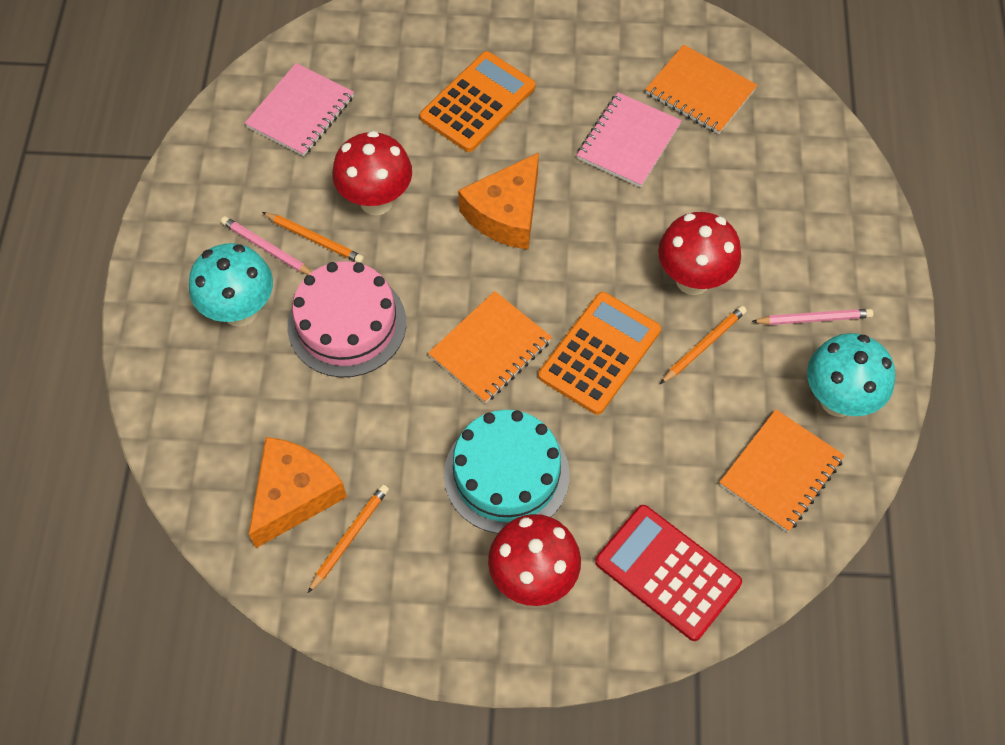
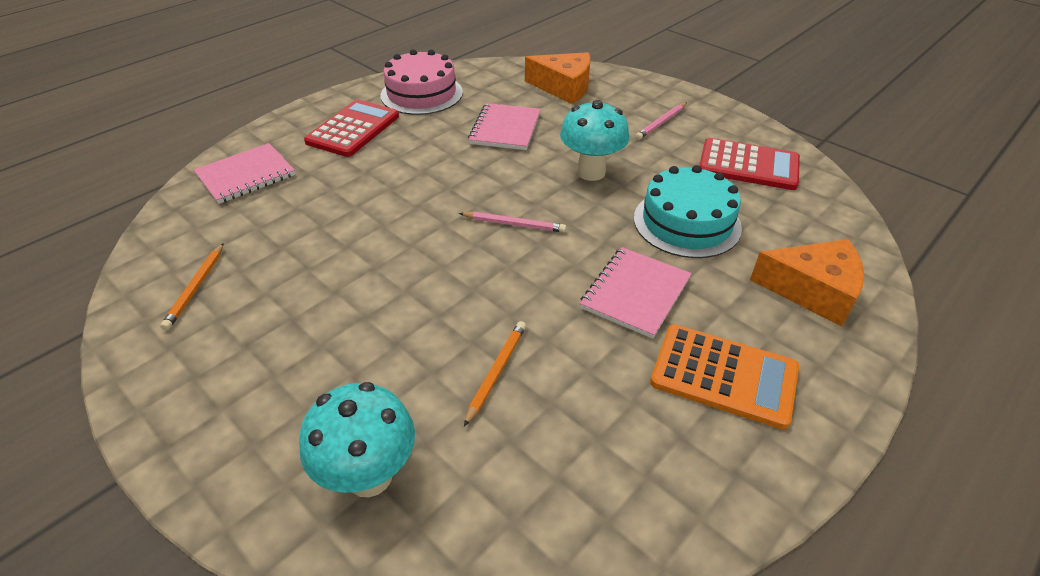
orange calculator: 2 -> 1
orange notebook: 3 -> 0
orange pencil: 3 -> 2
pink notebook: 2 -> 3
red calculator: 1 -> 2
red mushroom: 3 -> 0

